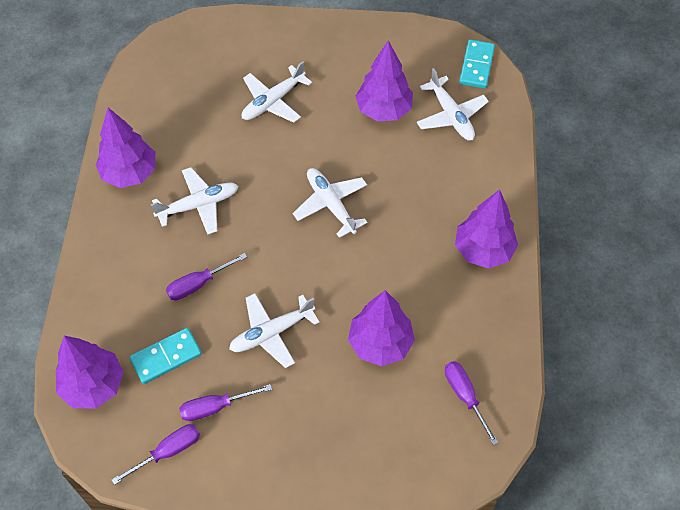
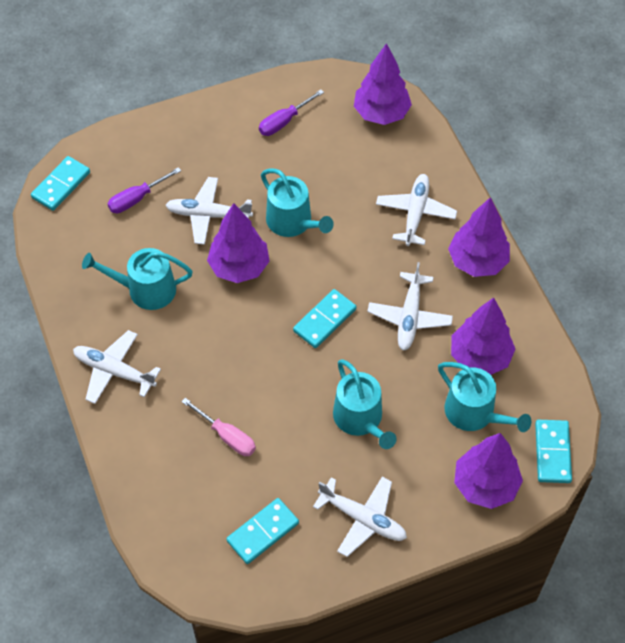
pink screwdriver: 0 -> 1
purple screwdriver: 4 -> 2
turquoise domino: 2 -> 4
turquoise watering can: 0 -> 4

